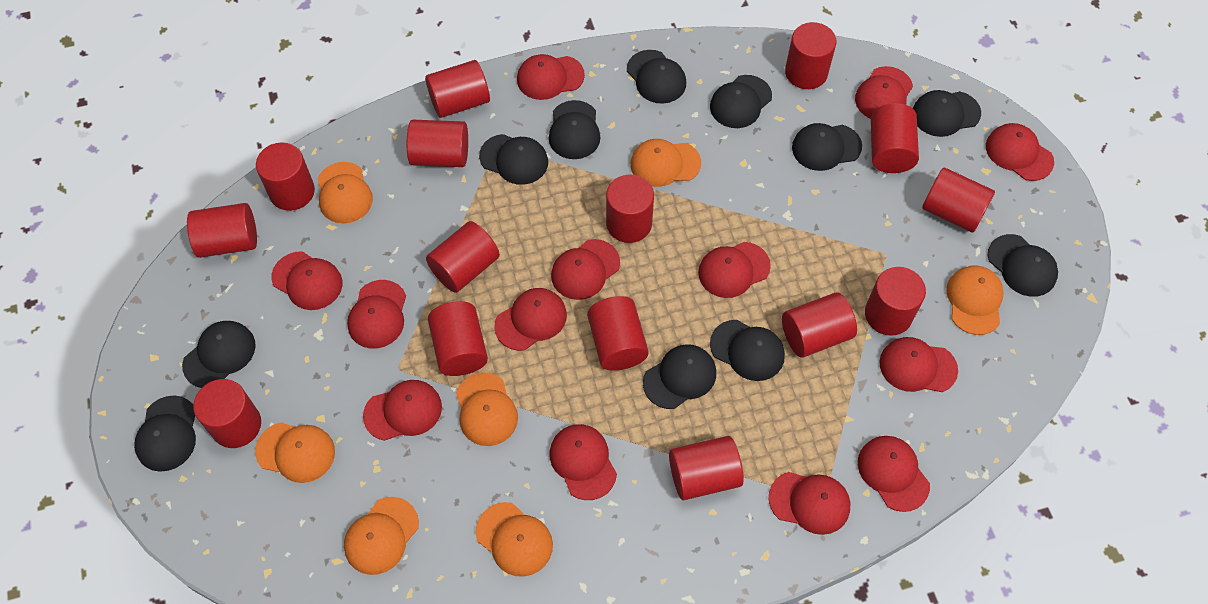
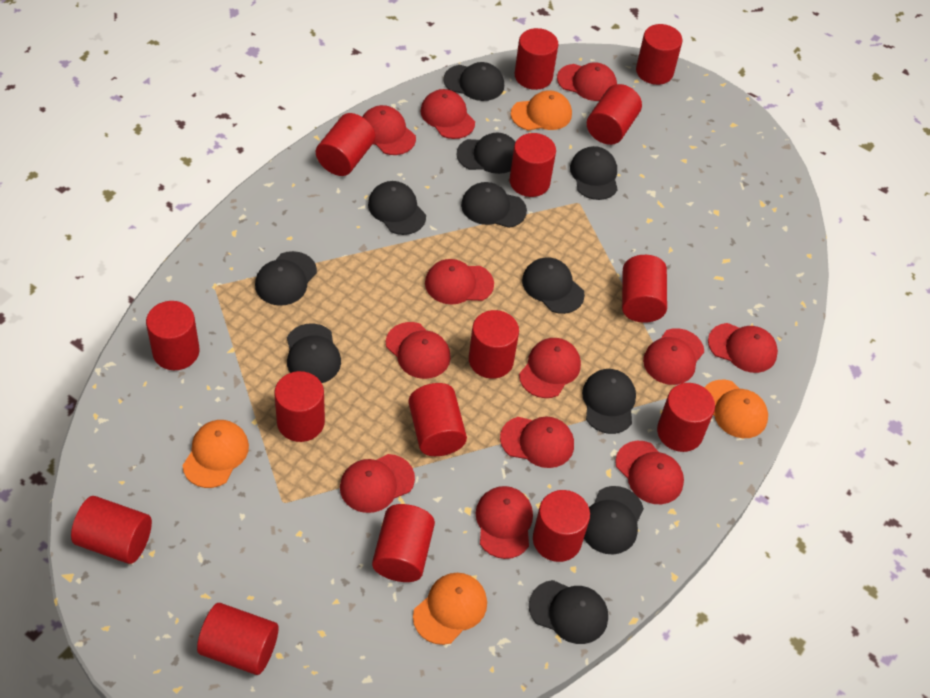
orange cap: 7 -> 4
red cap: 13 -> 12

